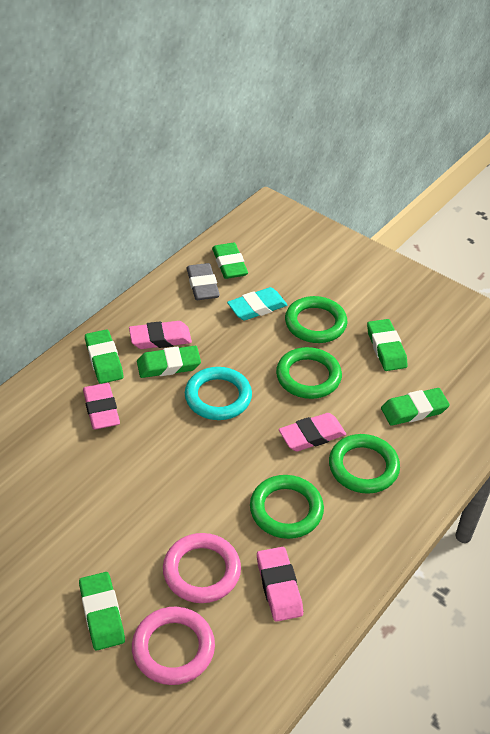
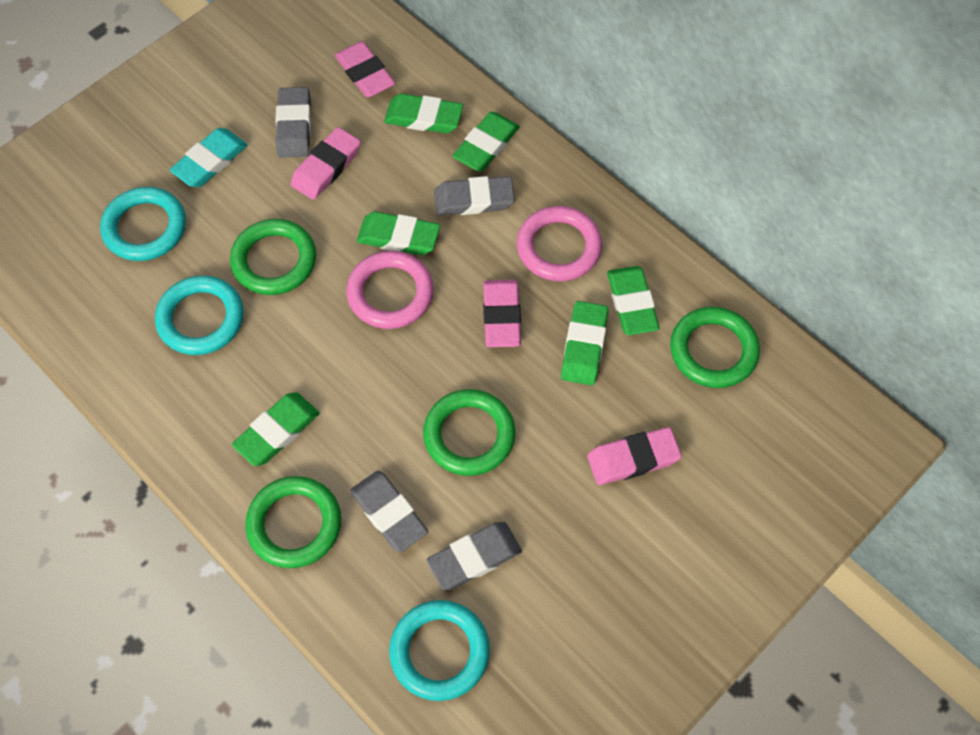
grey eraser: 1 -> 4
turquoise ring: 1 -> 3

